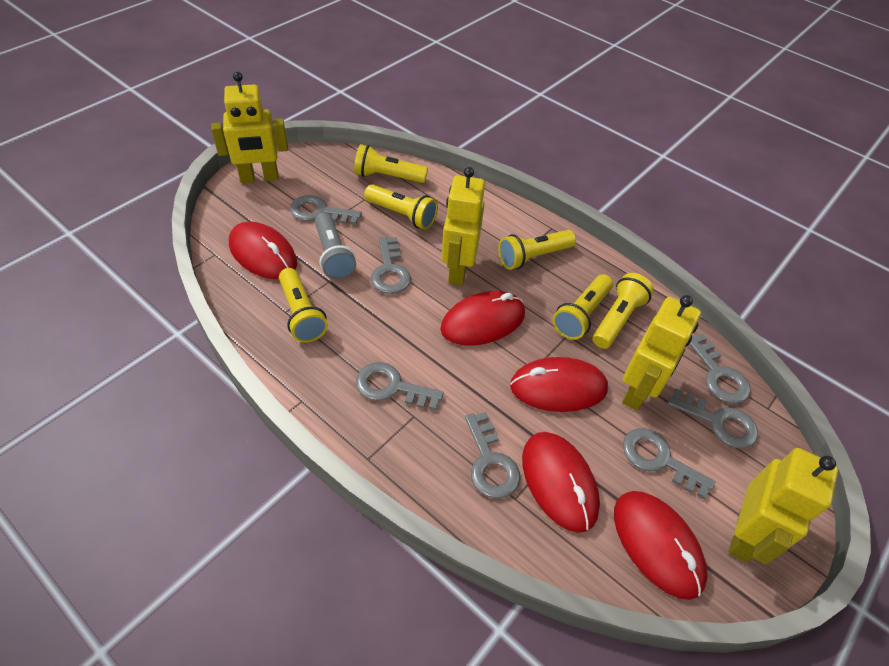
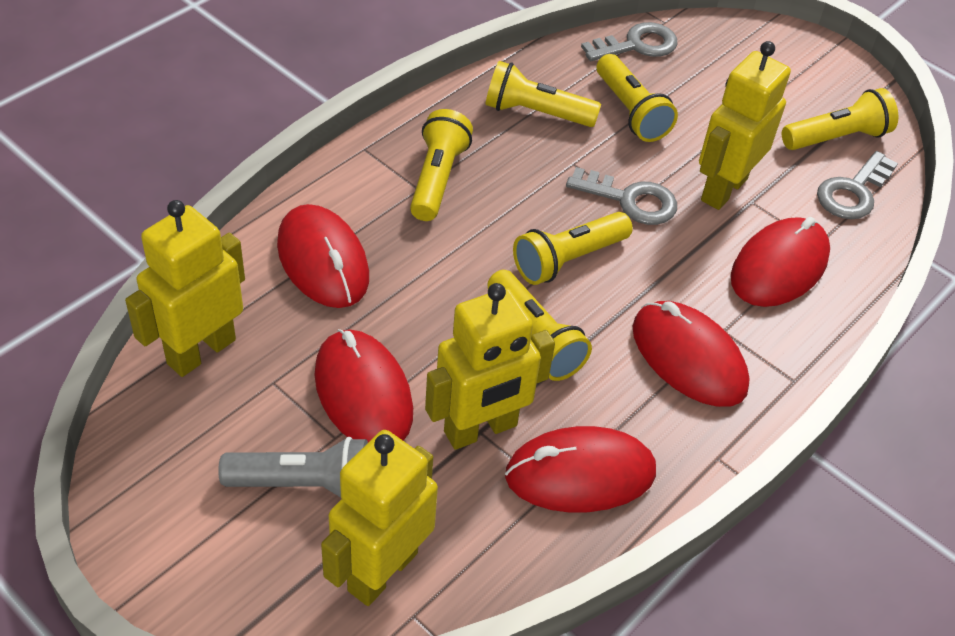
grey key: 7 -> 3

